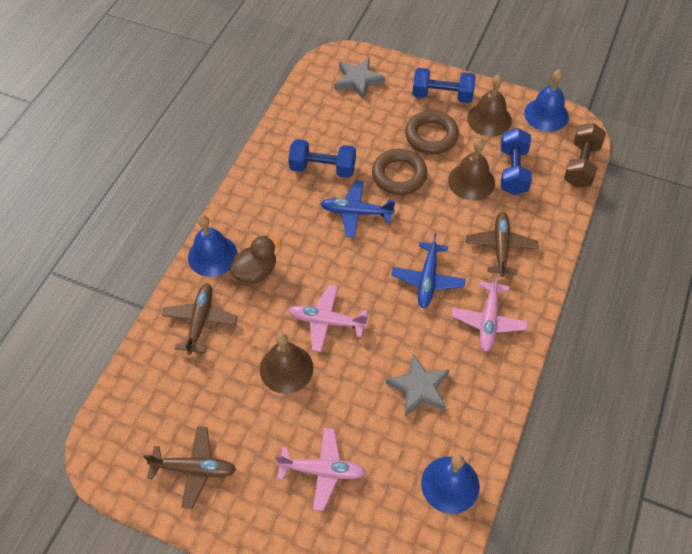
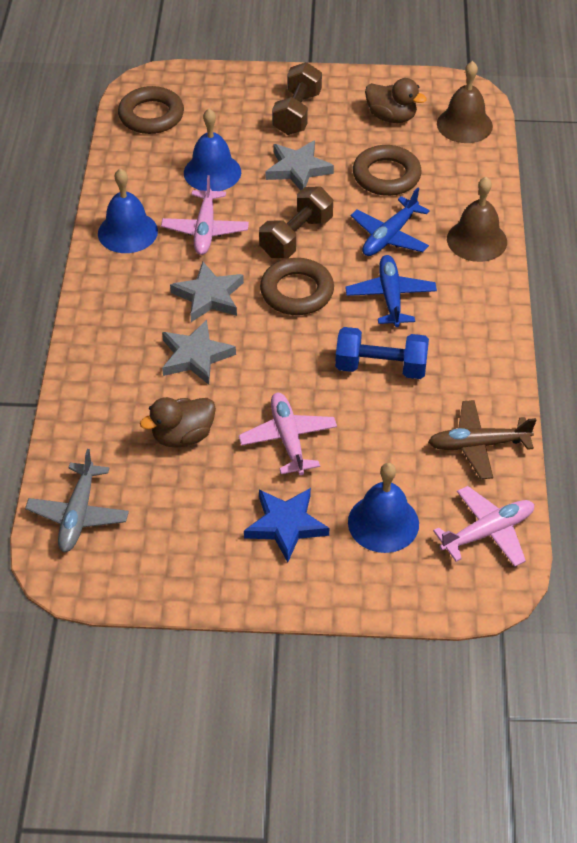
blue dumbbell: 3 -> 1
blue star: 0 -> 1
brown bell: 3 -> 2
brown duck: 1 -> 2
brown dumbbell: 1 -> 2
brown plane: 3 -> 1
brown ring: 2 -> 3
grey plane: 0 -> 1
grey star: 2 -> 3

